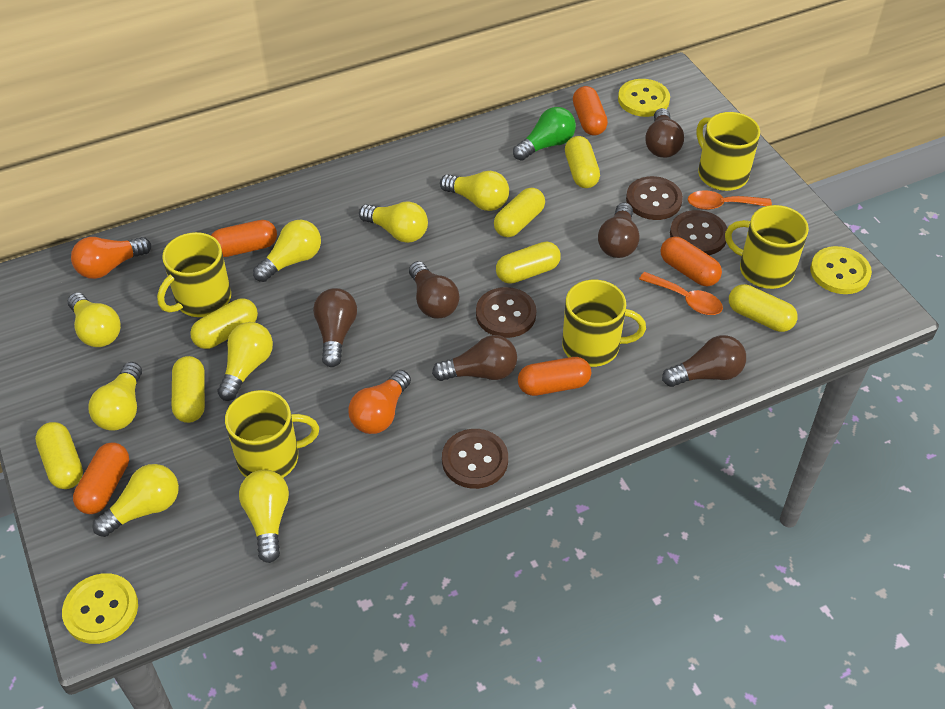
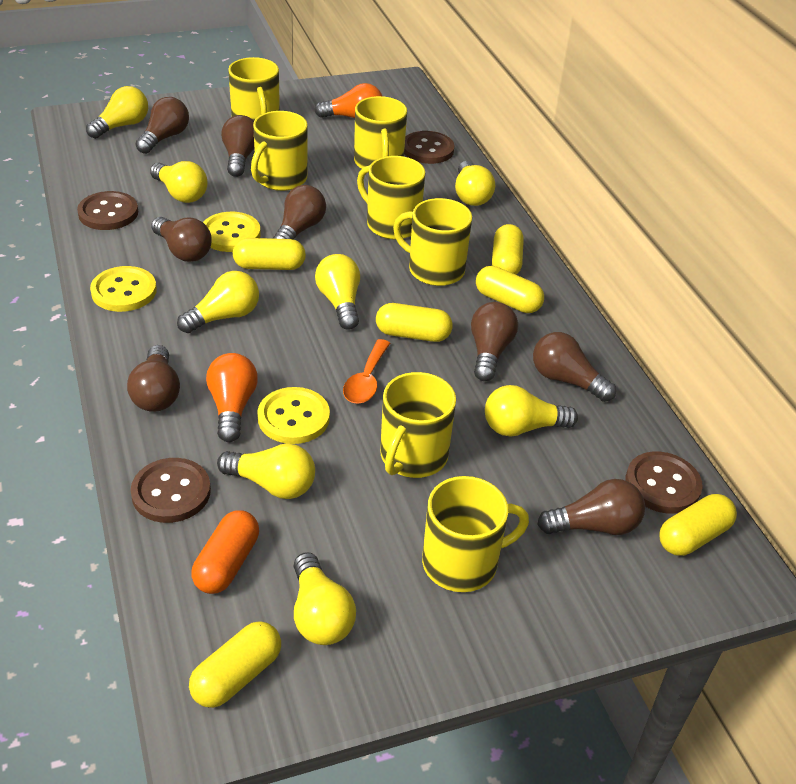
brown light bulb: 6 -> 8
green light bulb: 1 -> 0
orange capsule: 5 -> 1
orange spoon: 2 -> 1
yellow capsule: 7 -> 6
yellow mug: 5 -> 7

